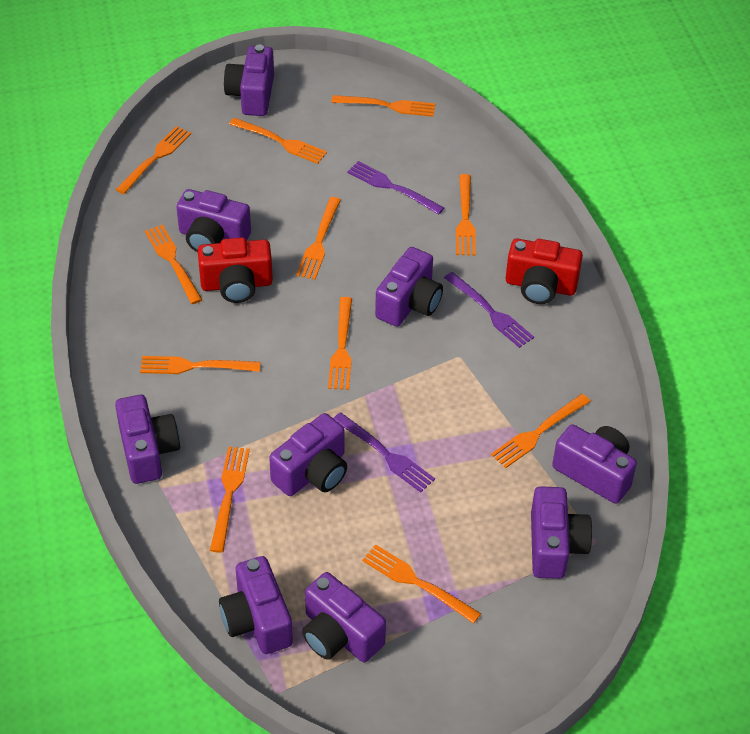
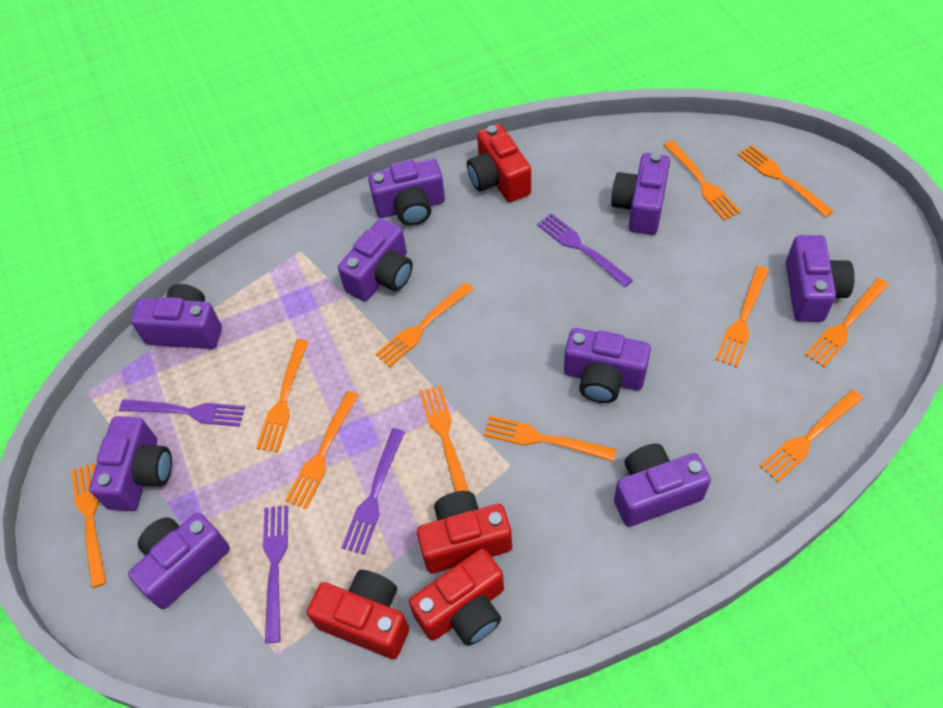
purple fork: 3 -> 4
red camera: 2 -> 4

